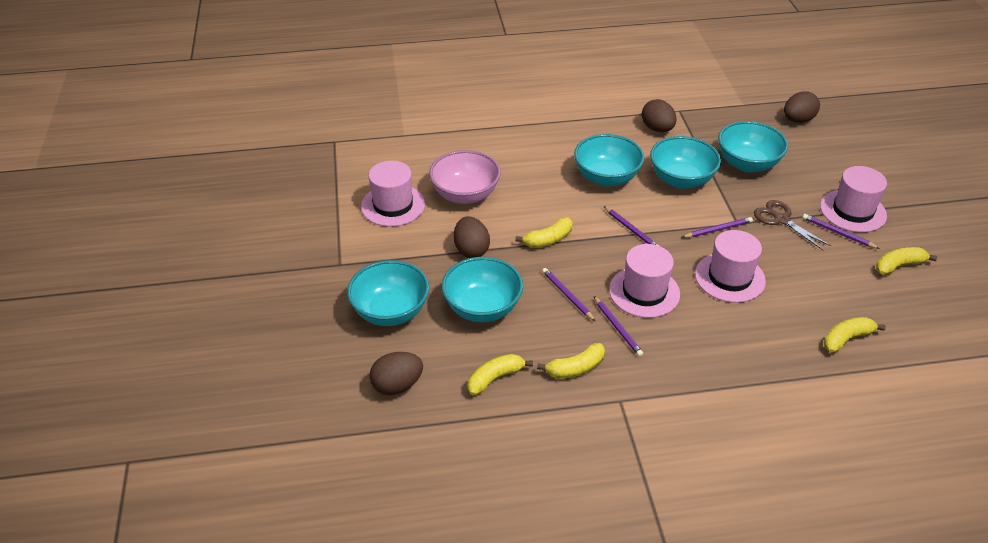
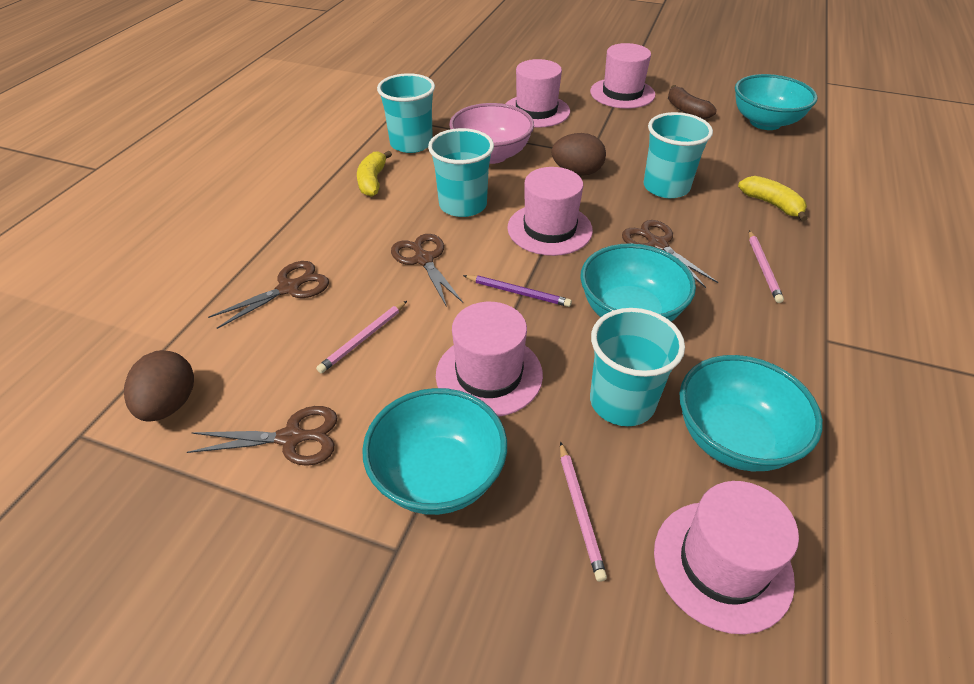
brown banana: 0 -> 1
brown egg: 4 -> 2
brown scissors: 1 -> 4
pink hat: 4 -> 5
pink pencil: 0 -> 3
purple pencil: 5 -> 1
turquoise bowl: 5 -> 4
turquoise cup: 0 -> 4
yellow banana: 5 -> 2

